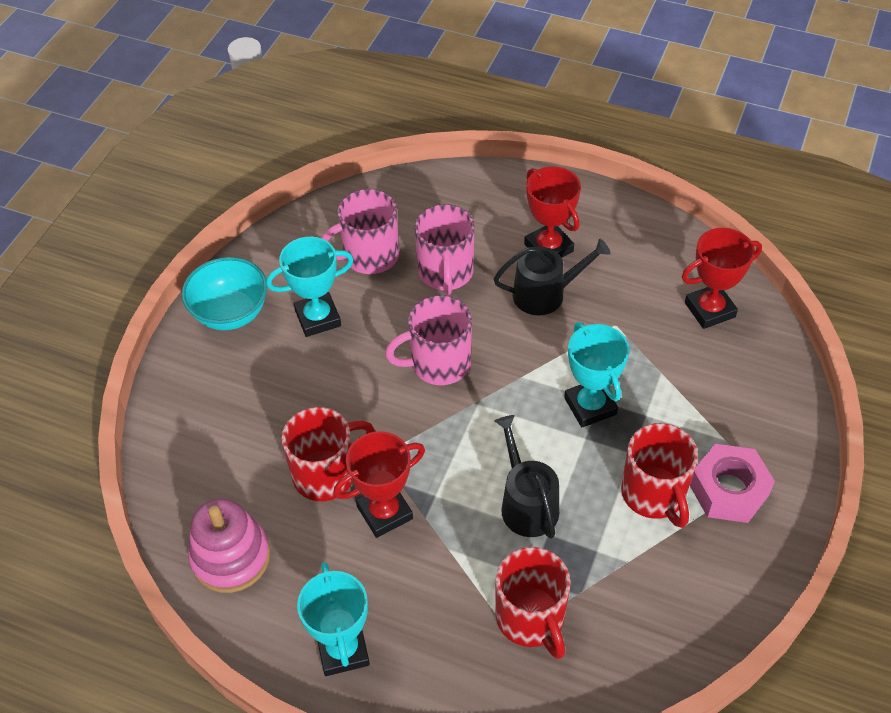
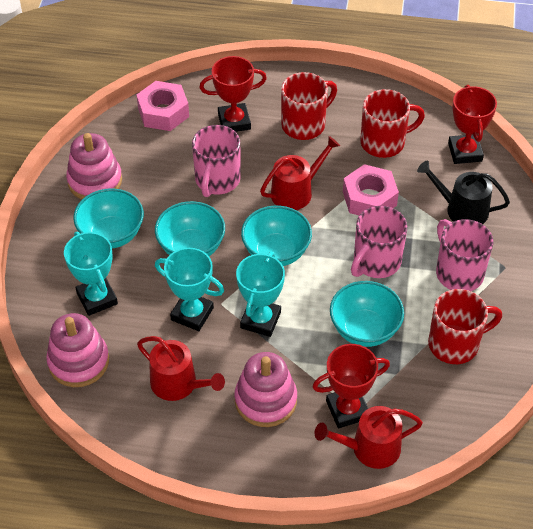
black watering can: 2 -> 1
pink nut: 1 -> 2
pink stacking toy: 1 -> 3
red watering can: 0 -> 3
turquoise bowl: 1 -> 4

